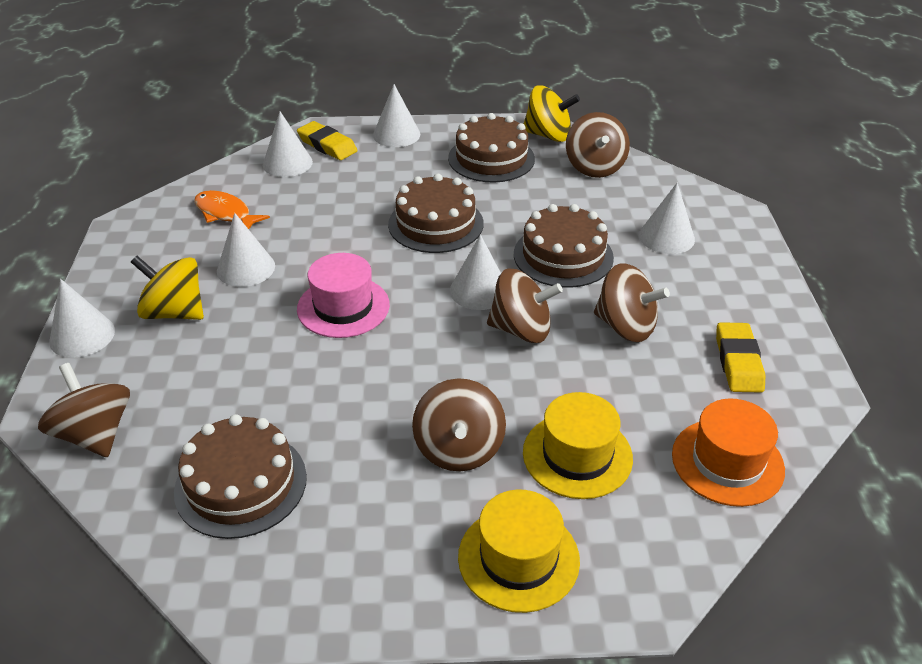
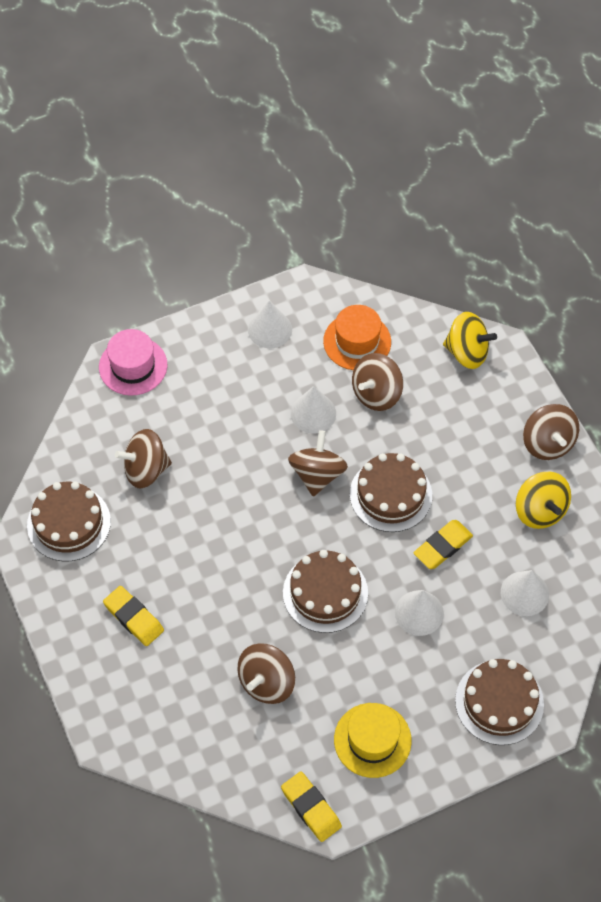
orange fish: 1 -> 0
white cone: 6 -> 4
yellow eraser: 2 -> 3
yellow hat: 2 -> 1

